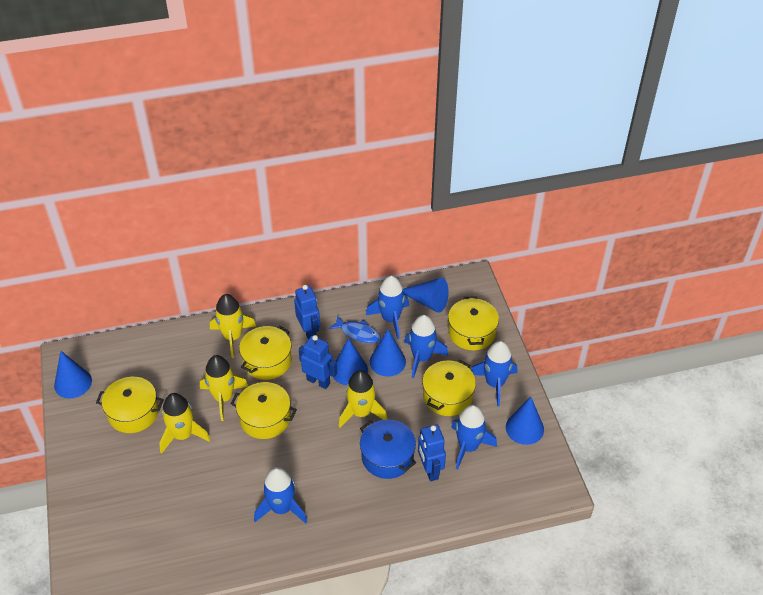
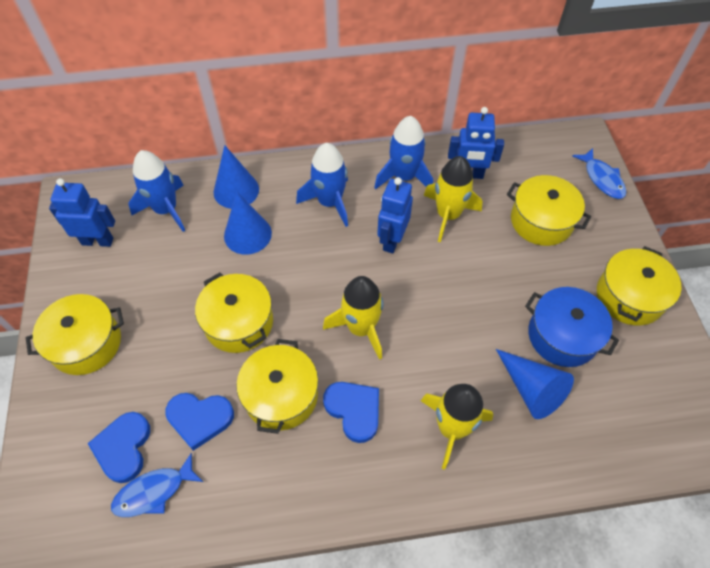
blue cone: 5 -> 3
blue fish: 1 -> 2
blue heart: 0 -> 3
blue rocket: 5 -> 3
yellow rocket: 4 -> 3

